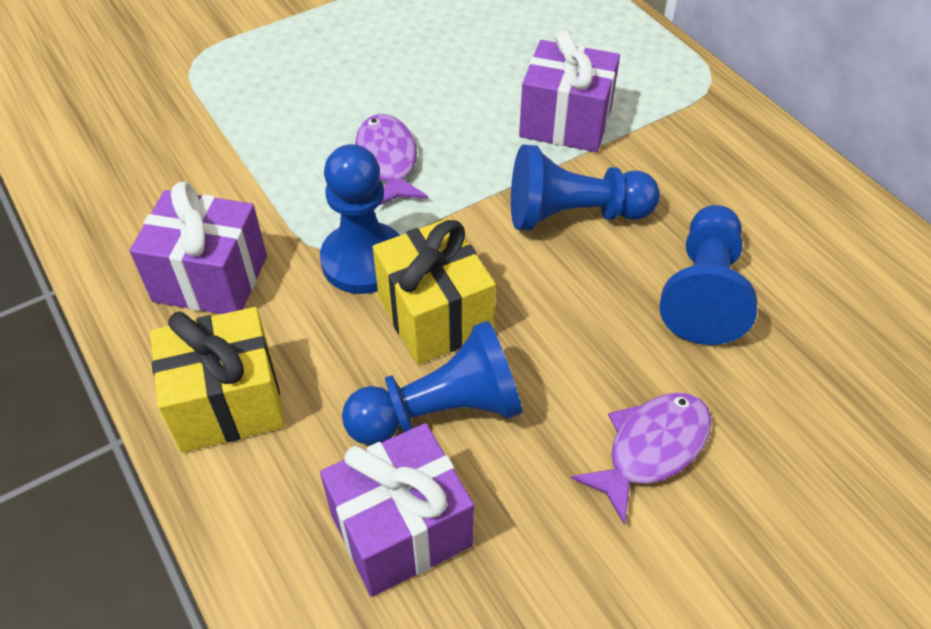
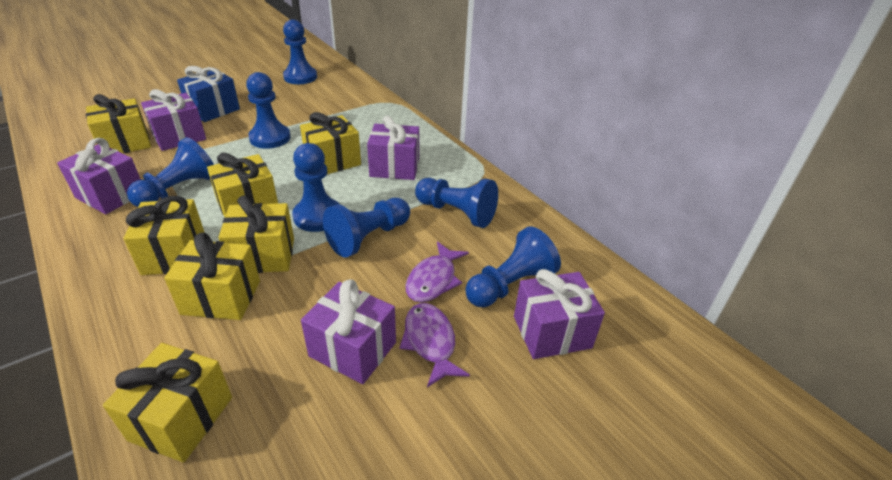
blue gift: 0 -> 1
blue pawn: 4 -> 7
purple gift: 3 -> 5
yellow gift: 2 -> 7

